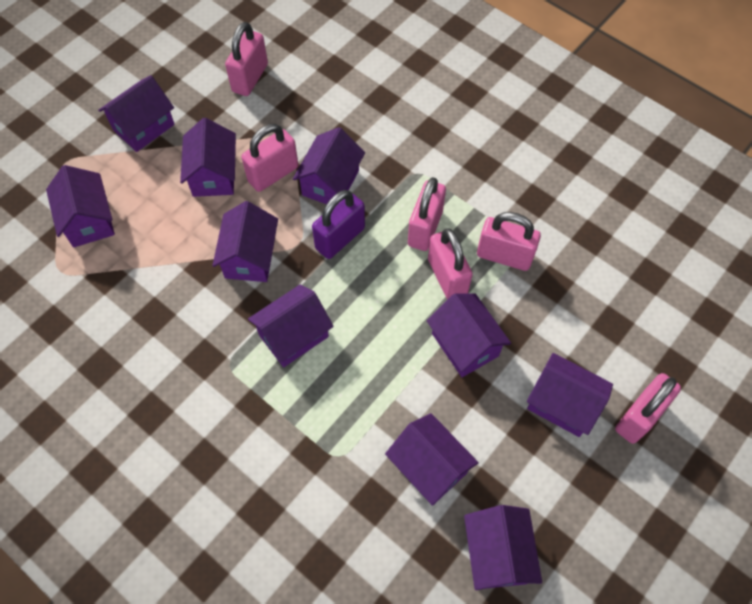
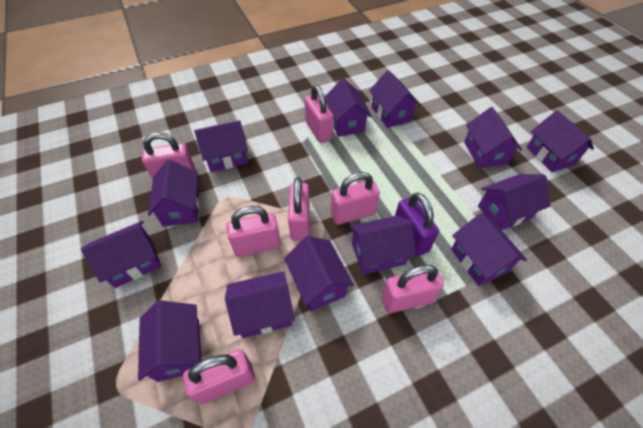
pink padlock: 6 -> 7
purple house: 10 -> 13

